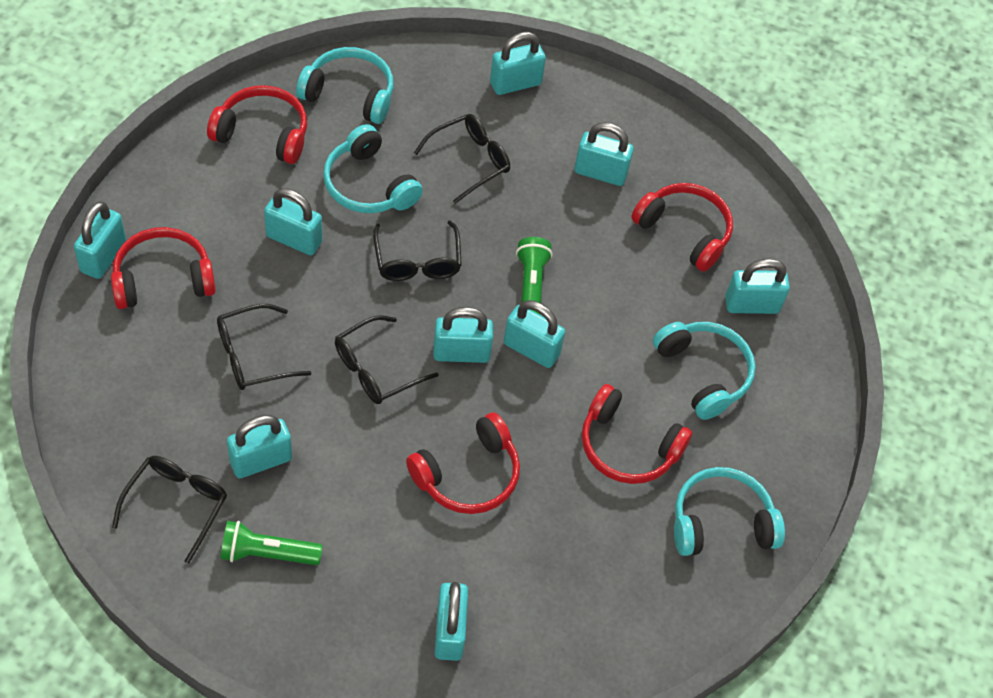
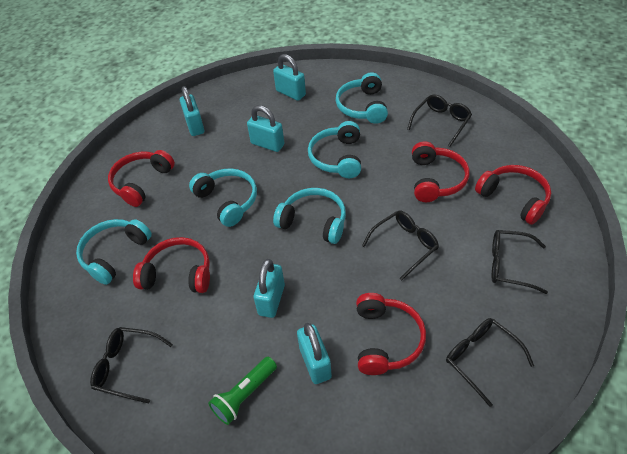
green flashlight: 2 -> 1
turquoise headphones: 4 -> 5
turquoise padlock: 9 -> 5

